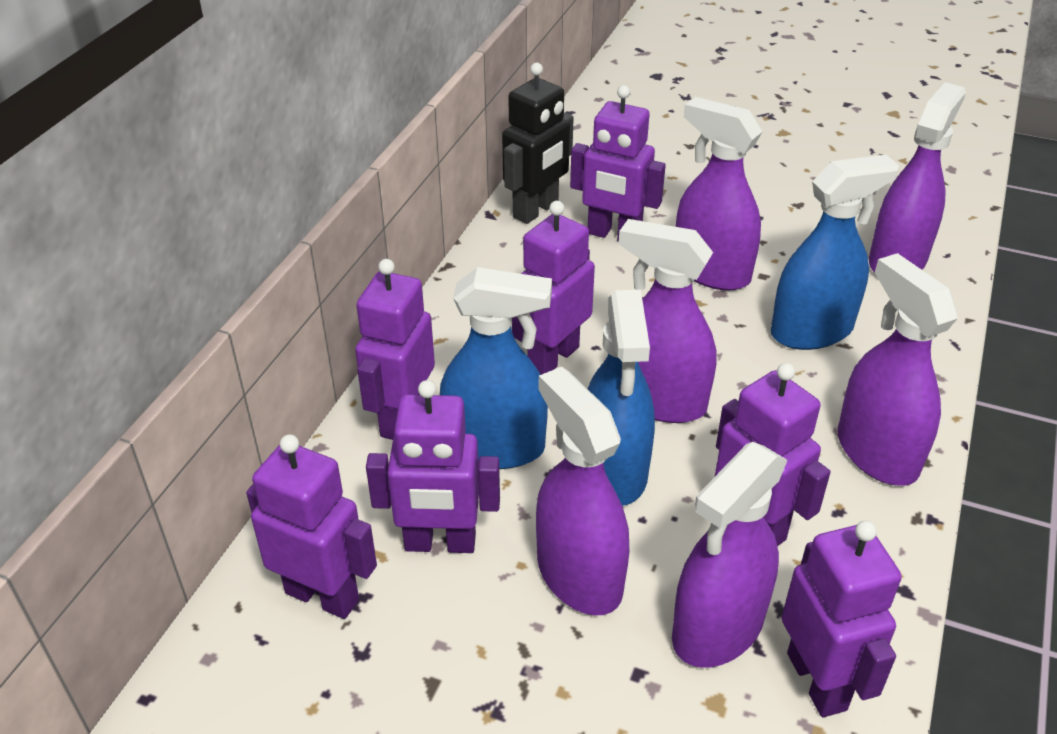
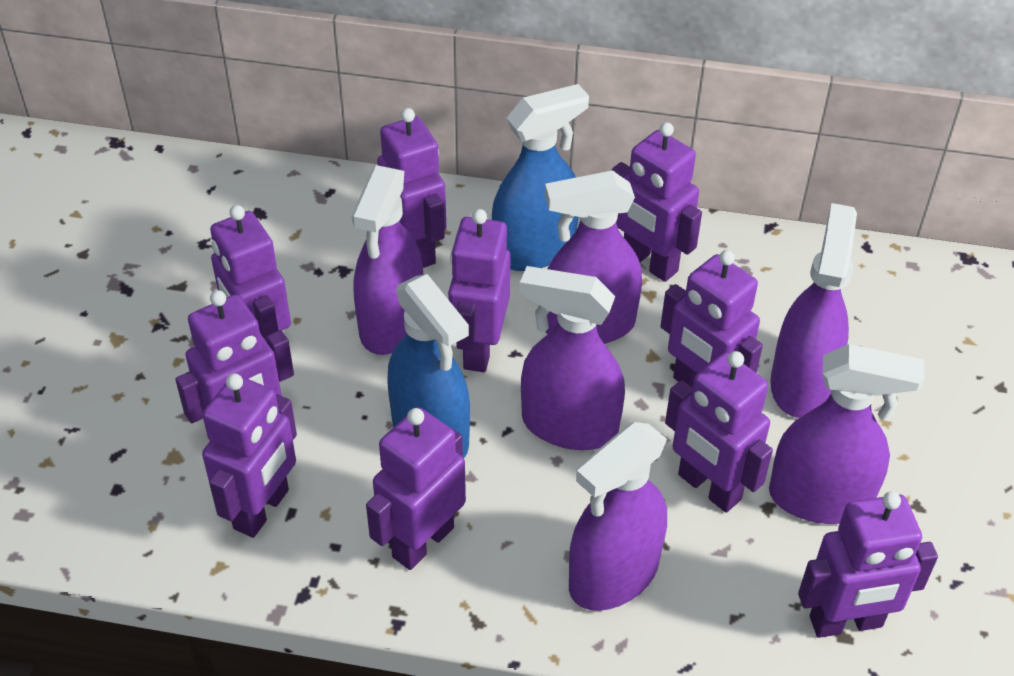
black robot: 1 -> 0
blue spray bottle: 3 -> 2
purple robot: 7 -> 10

